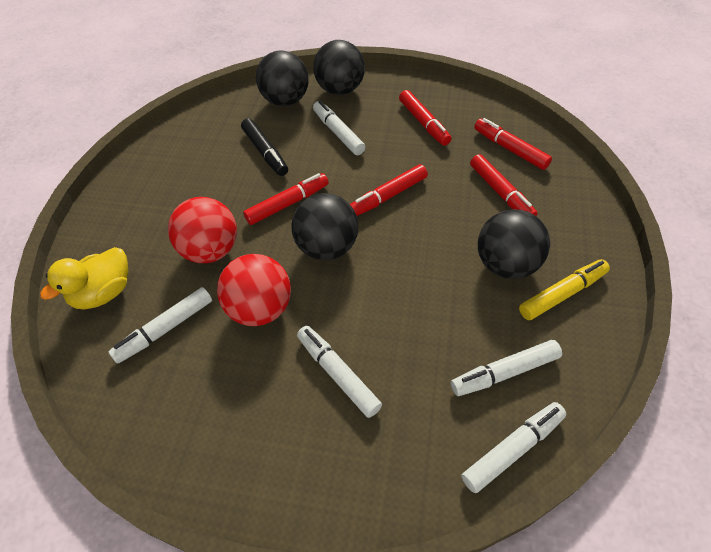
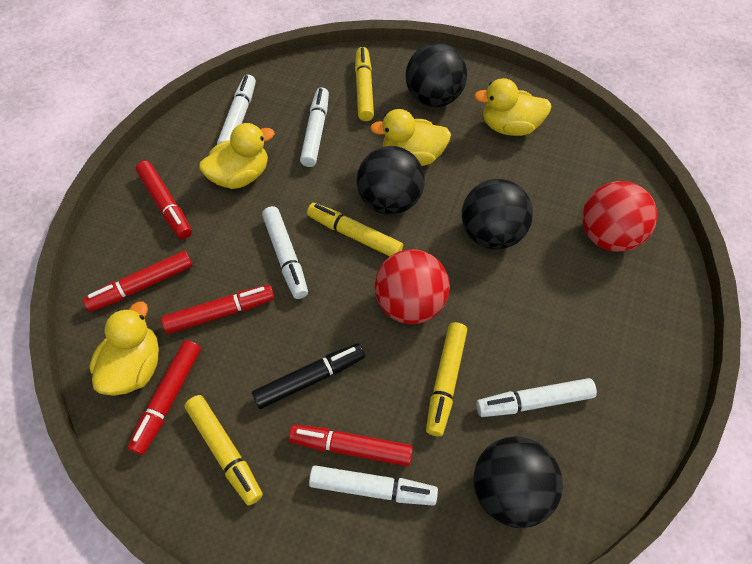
yellow duck: 1 -> 4
yellow marker: 1 -> 4

